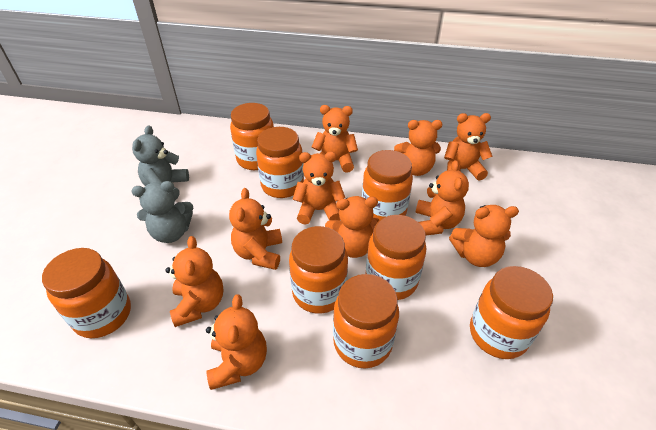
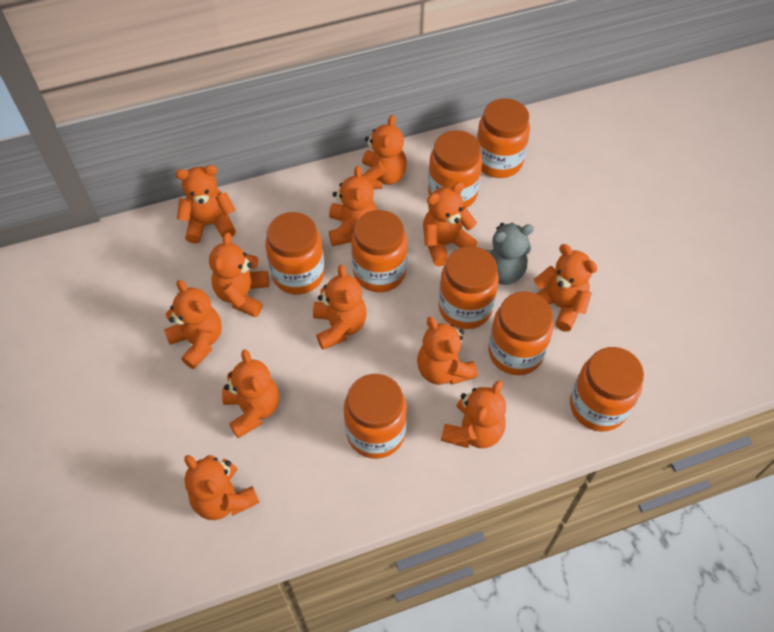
grey teddy bear: 2 -> 1
orange teddy bear: 10 -> 12

